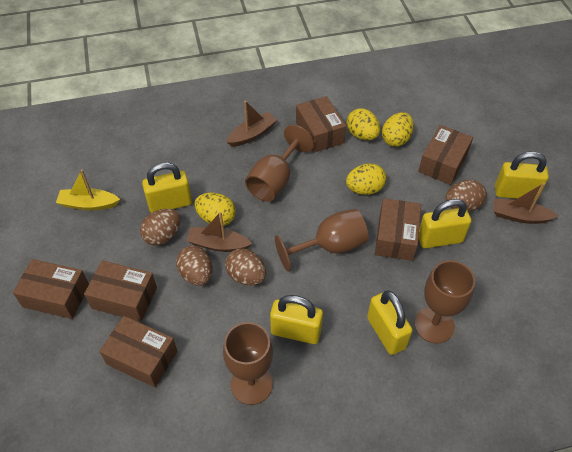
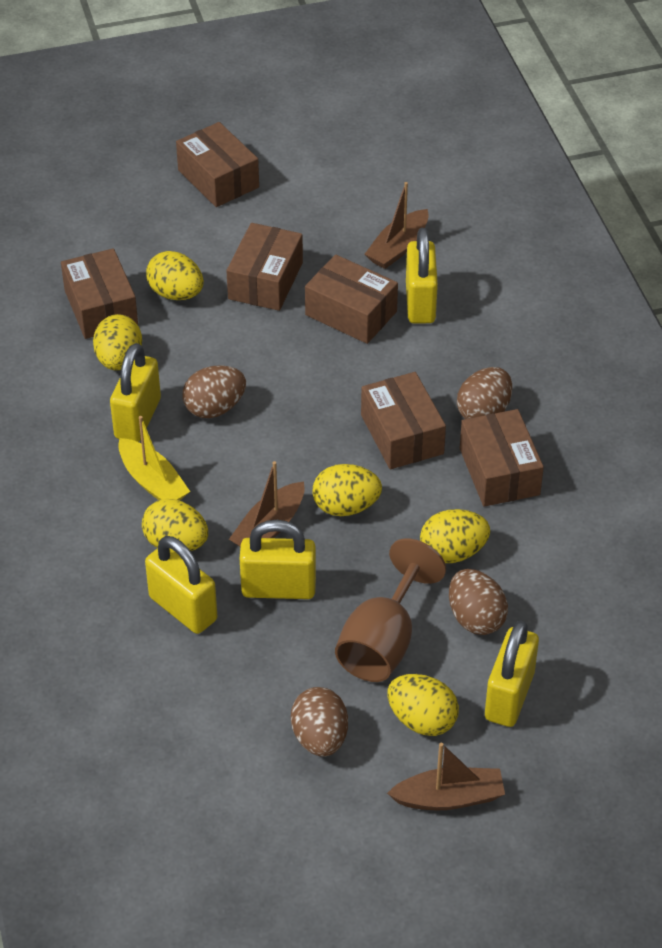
brown goblet: 4 -> 1
yellow egg: 4 -> 6

